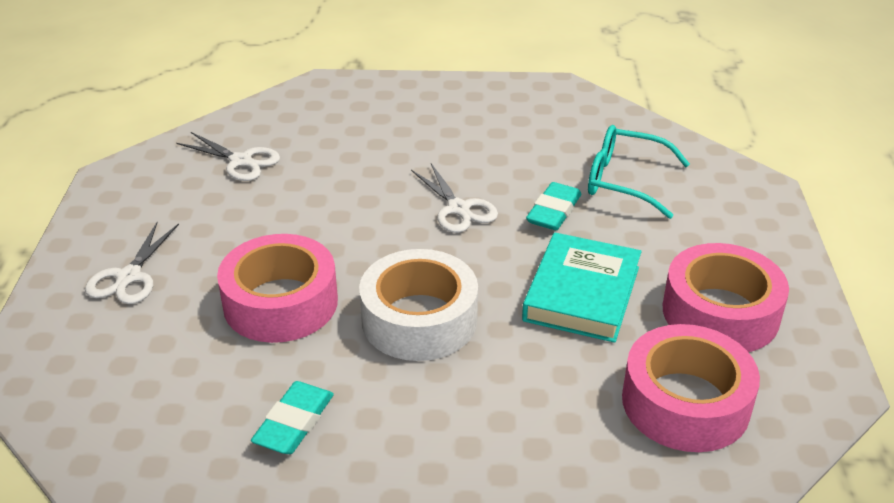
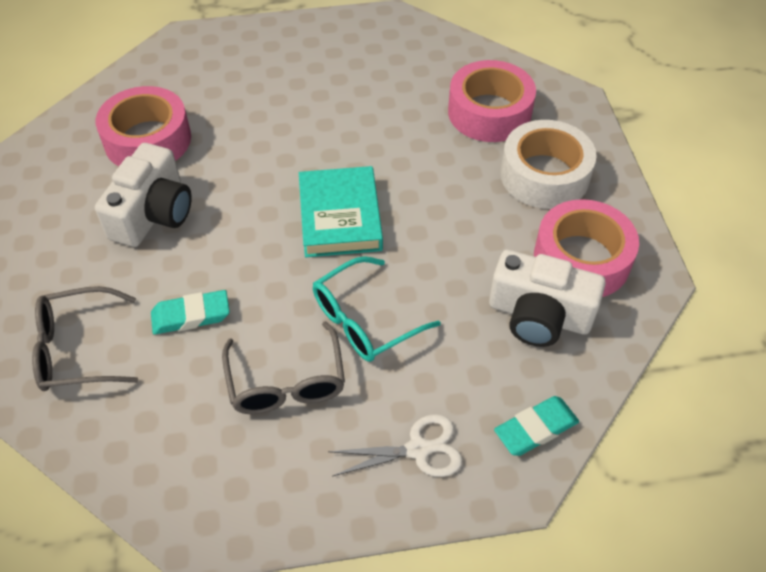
grey glasses: 0 -> 2
white camera: 0 -> 2
white scissors: 3 -> 1

